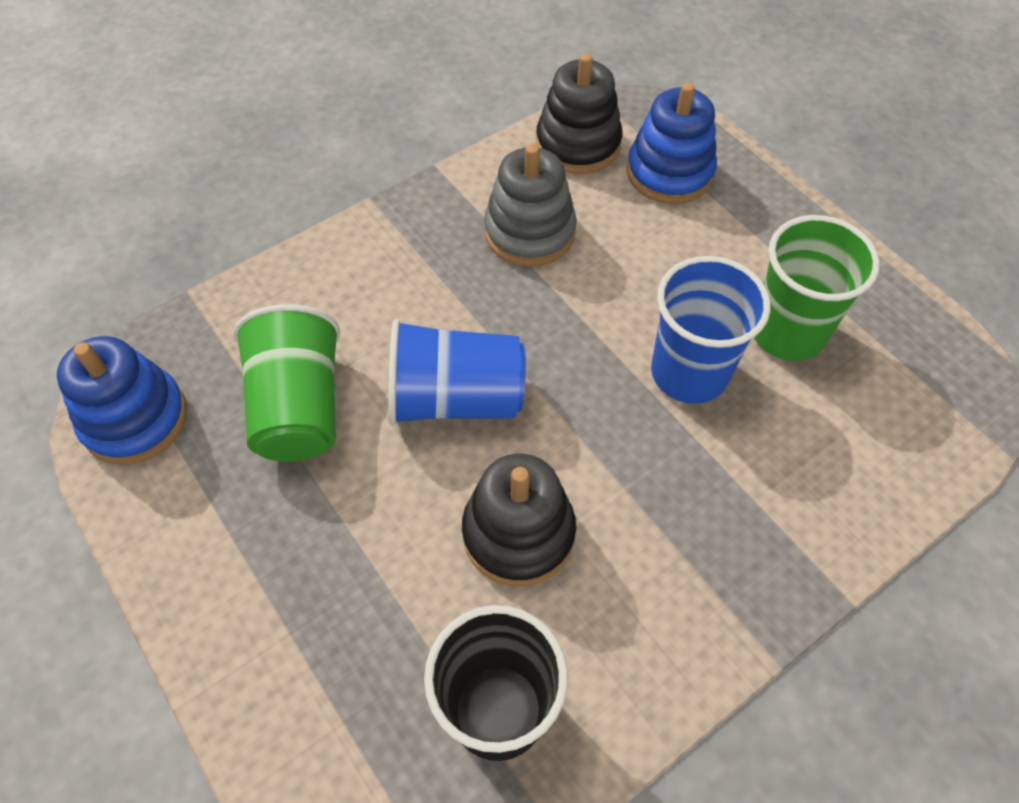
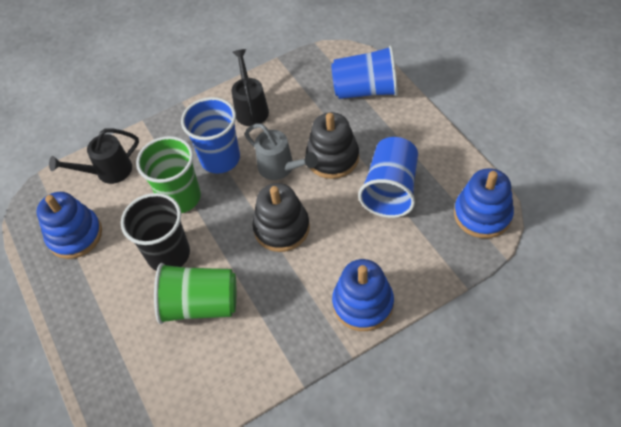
black watering can: 0 -> 2
blue cup: 2 -> 3
blue stacking toy: 2 -> 3
grey stacking toy: 1 -> 0
grey watering can: 0 -> 1

